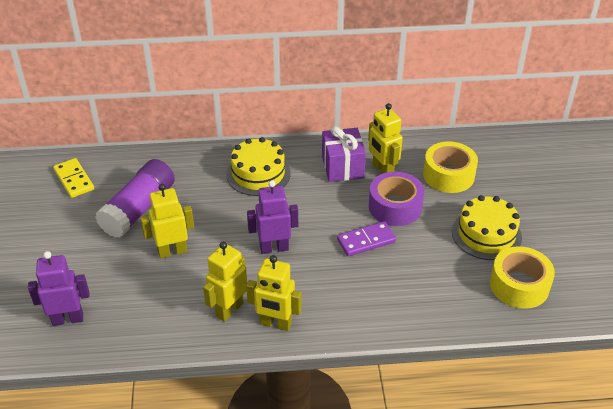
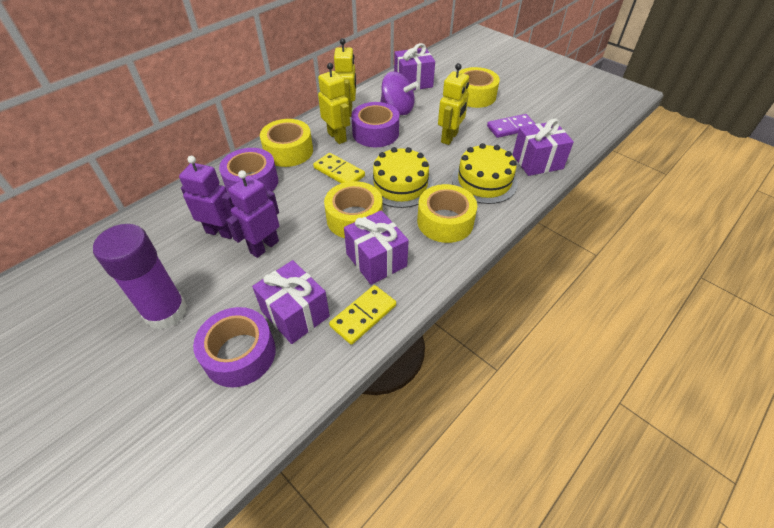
purple gift: 1 -> 4
purple spinning top: 0 -> 1
purple tape: 1 -> 3
yellow domino: 1 -> 2
yellow robot: 4 -> 3
yellow tape: 2 -> 4

